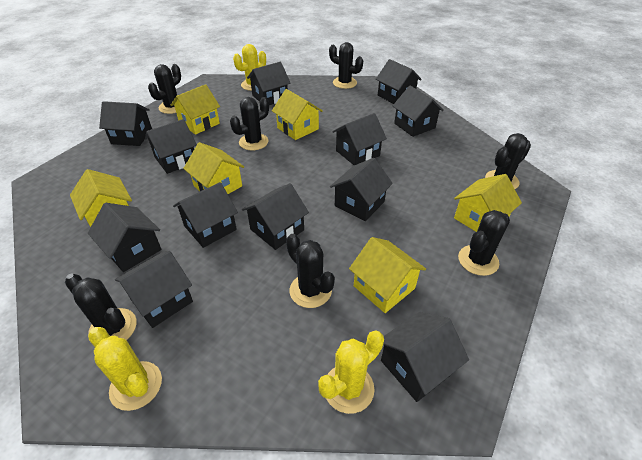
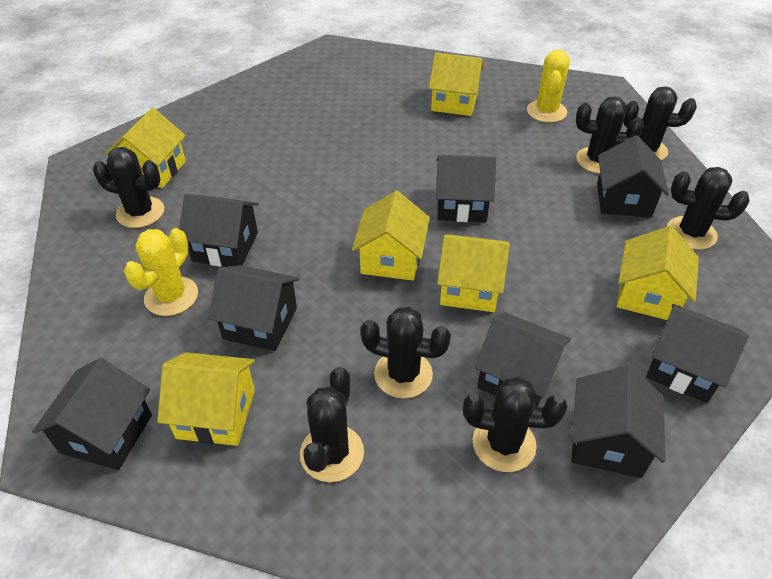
black house: 12 -> 8
yellow cactus: 3 -> 2

